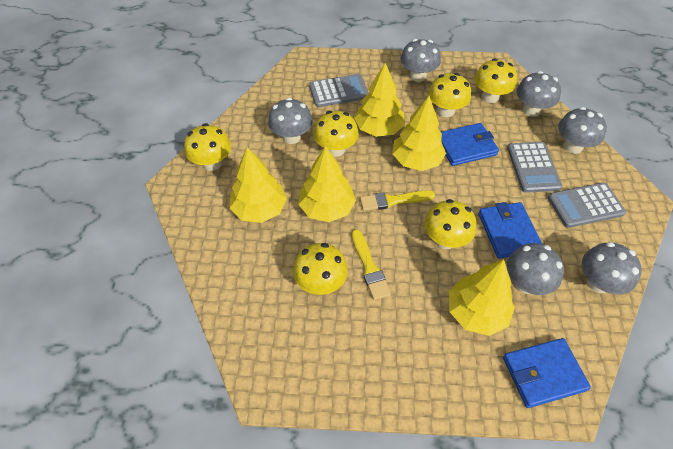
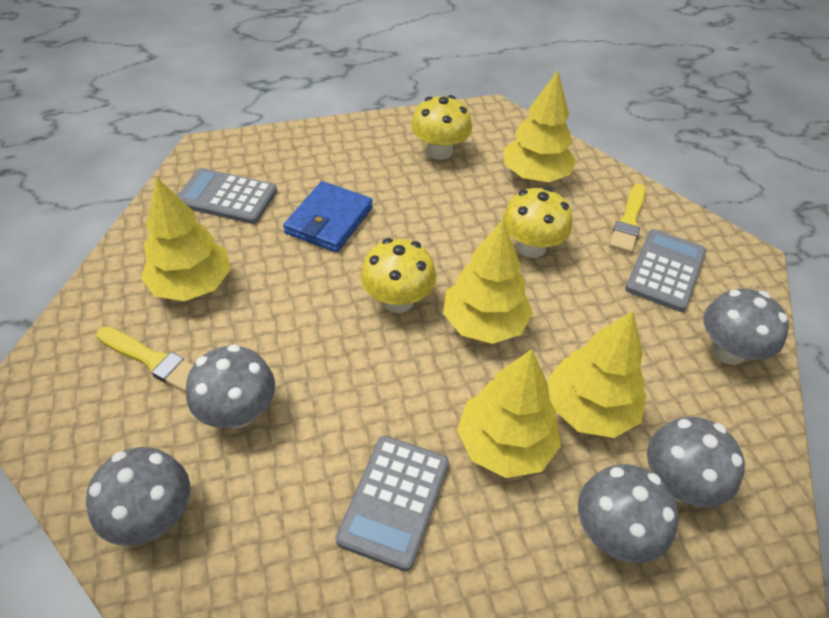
blue wallet: 3 -> 1
grey mushroom: 6 -> 5
yellow mushroom: 6 -> 3

